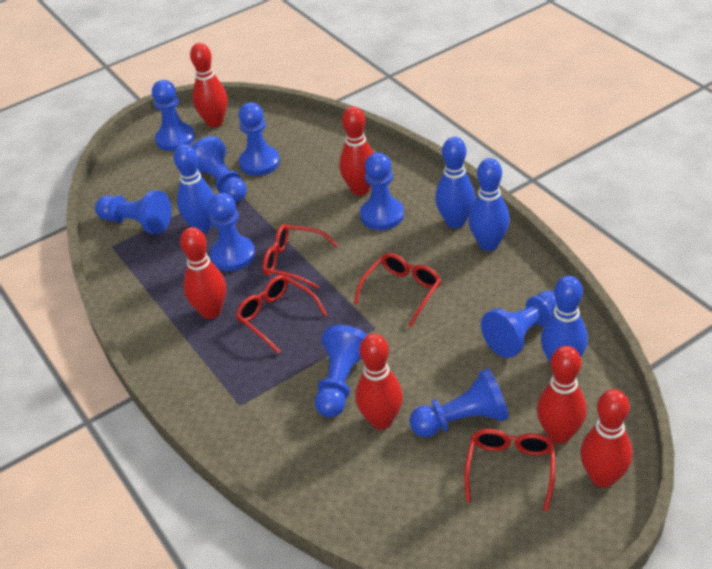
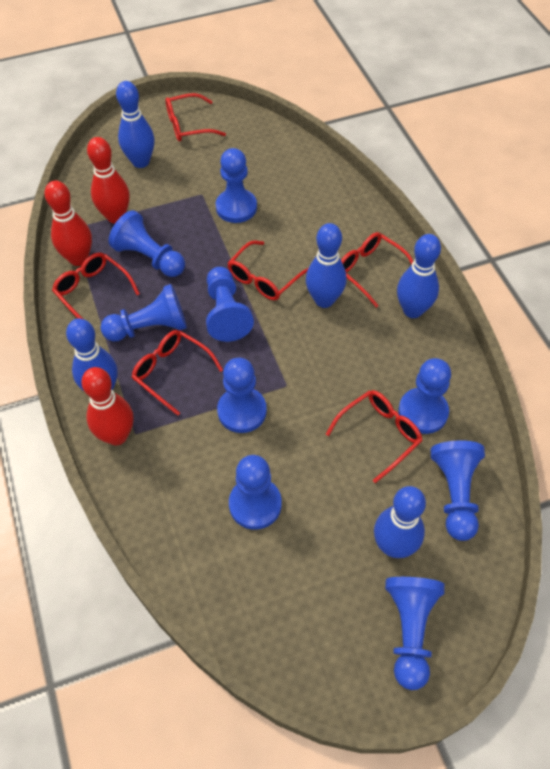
blue bowling pin: 4 -> 5
red bowling pin: 6 -> 3
red glasses: 4 -> 6

